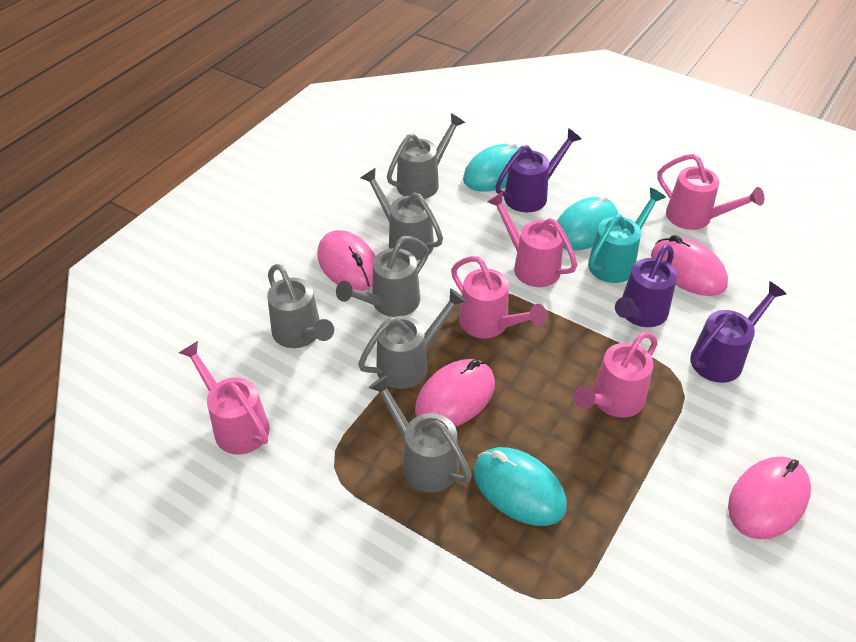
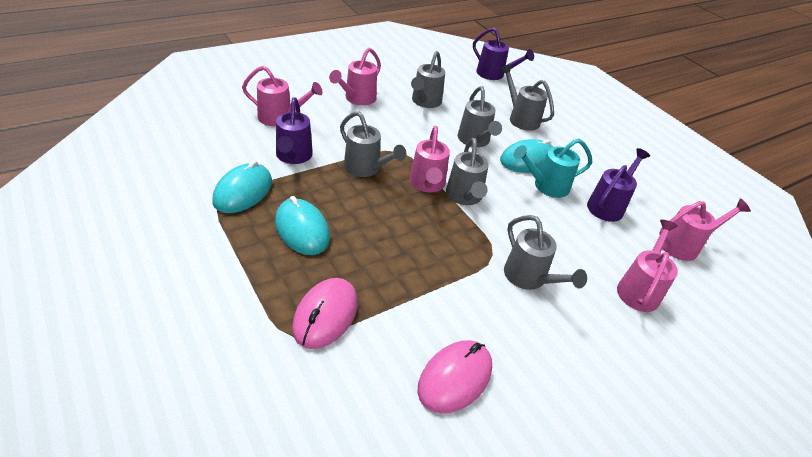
pink mouse: 4 -> 2

